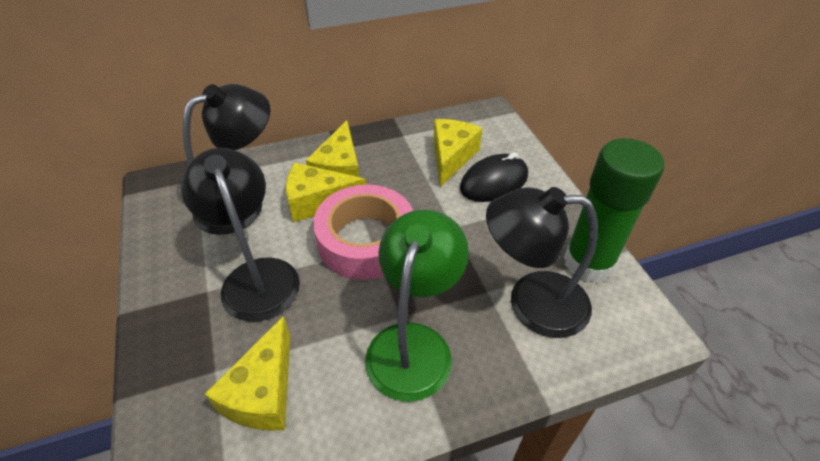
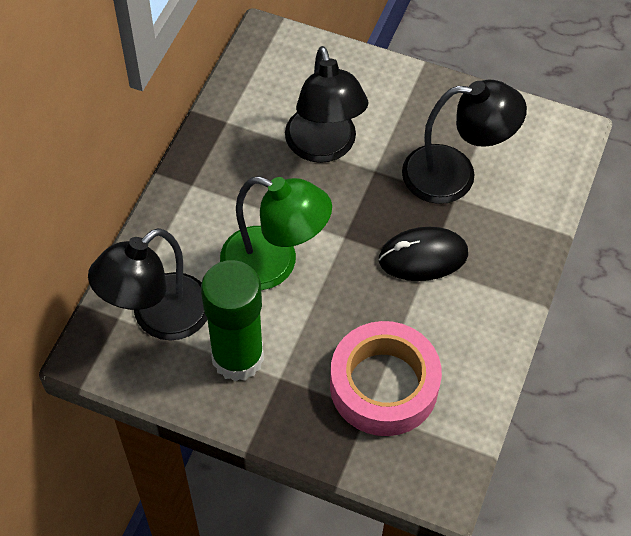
yellow cheese: 4 -> 0

